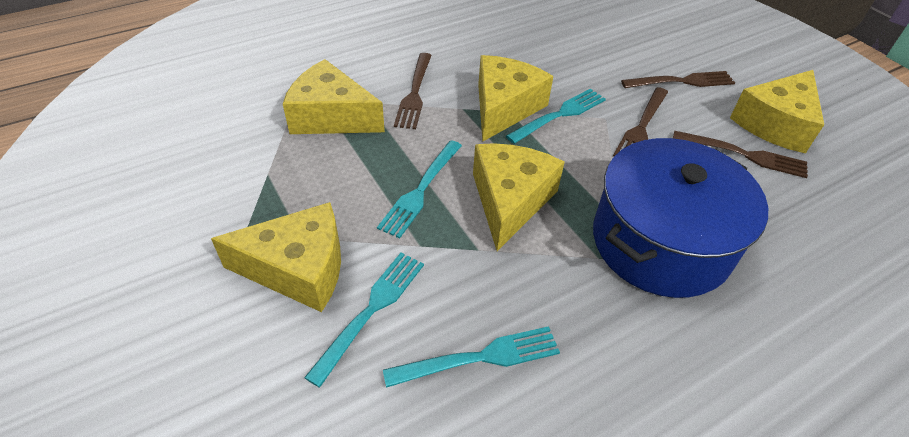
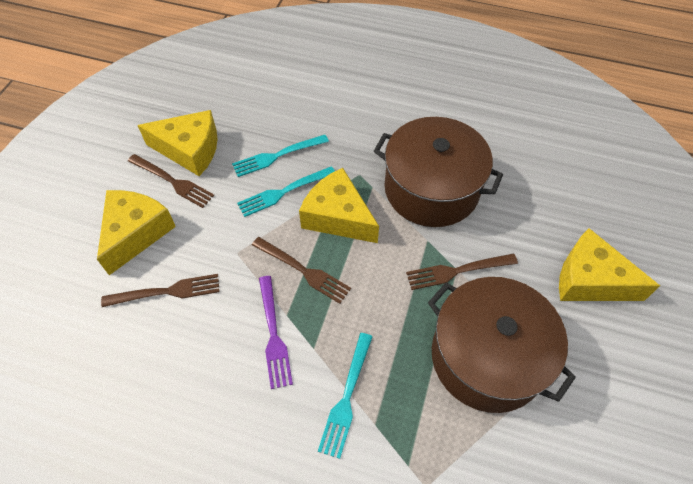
blue pot: 1 -> 0
brown pot: 0 -> 2
purple fork: 0 -> 1
turquoise fork: 4 -> 3
yellow cheese: 5 -> 4

